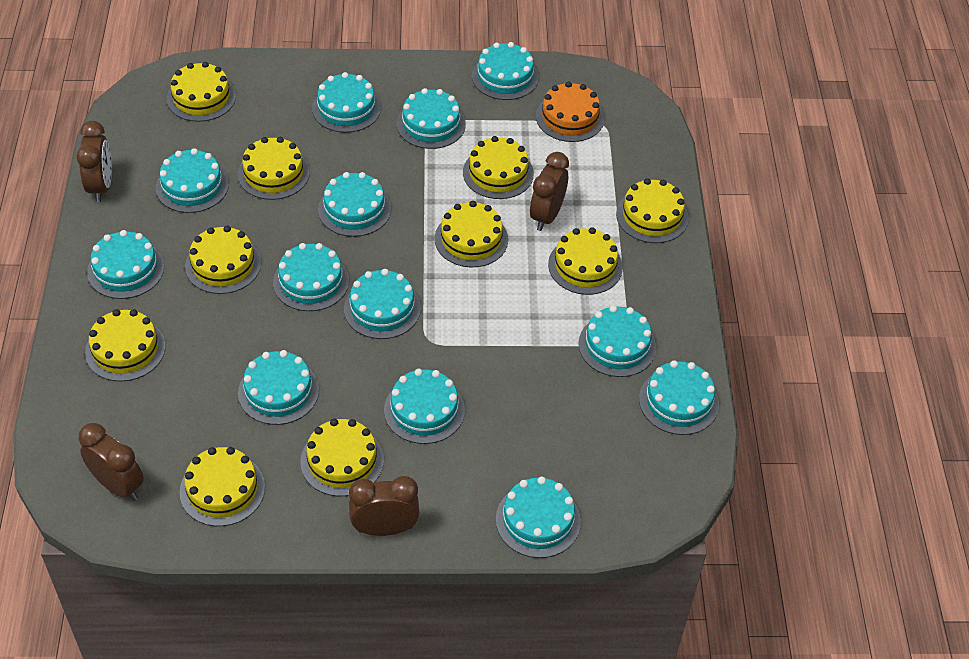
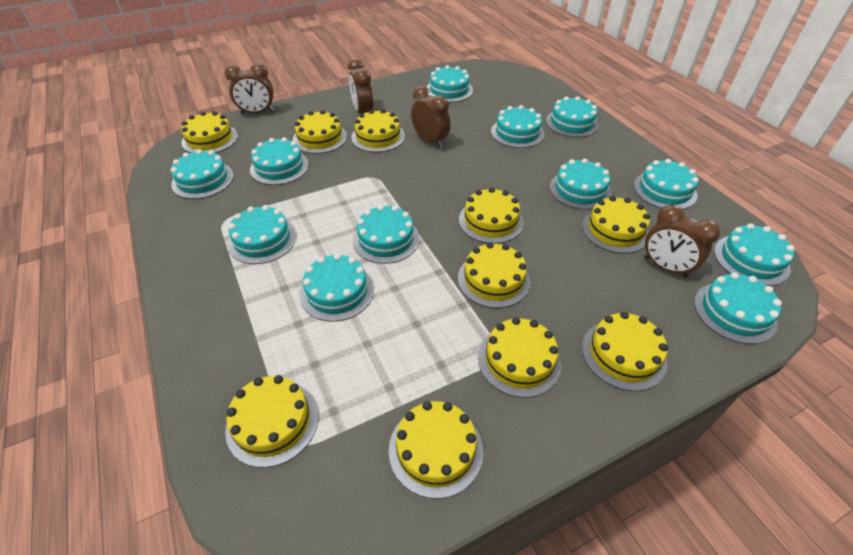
orange cake: 1 -> 0
turquoise cake: 13 -> 12

